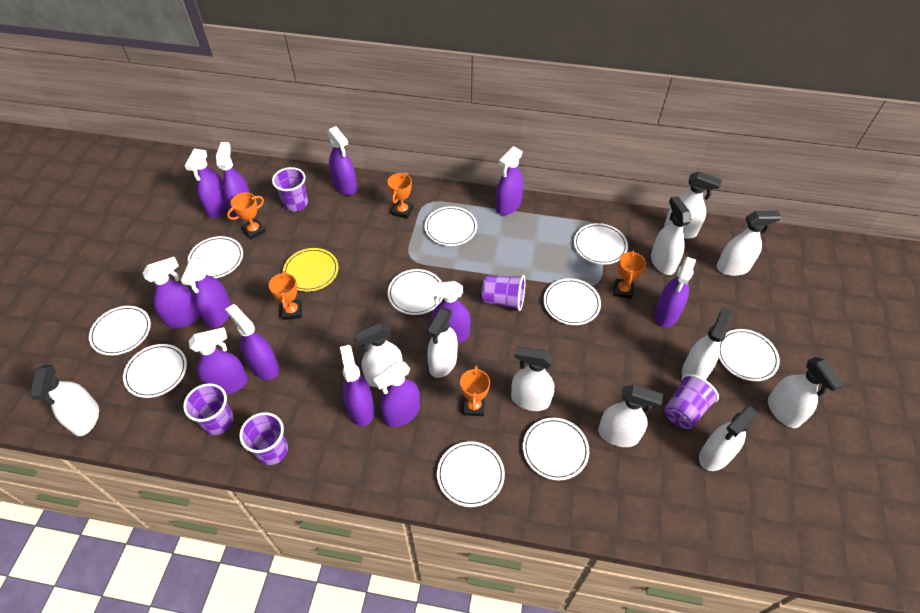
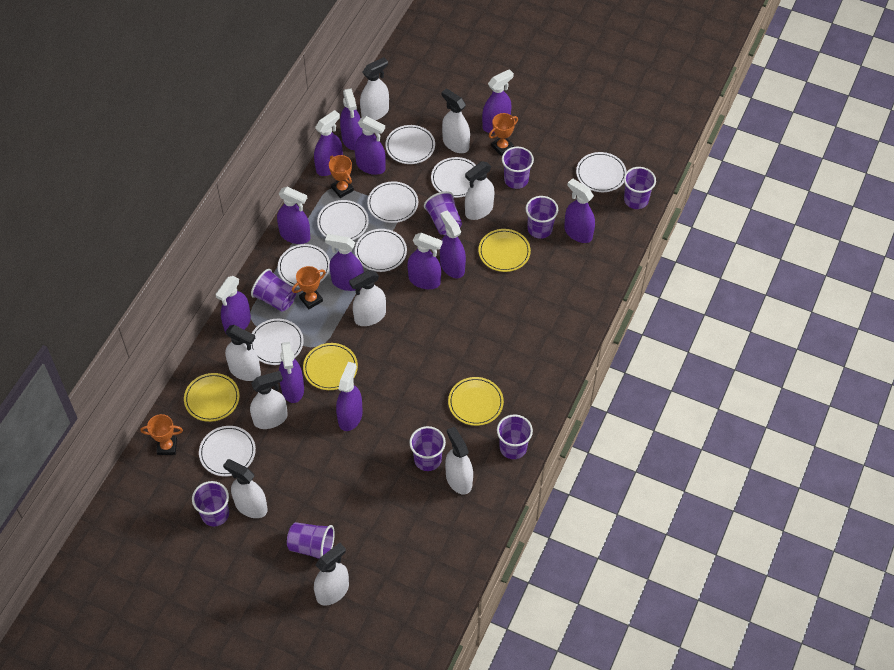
orange trophy: 5 -> 4
purple cup: 5 -> 9
white plate: 10 -> 9
white spray bottle: 11 -> 9
yellow plate: 1 -> 4

